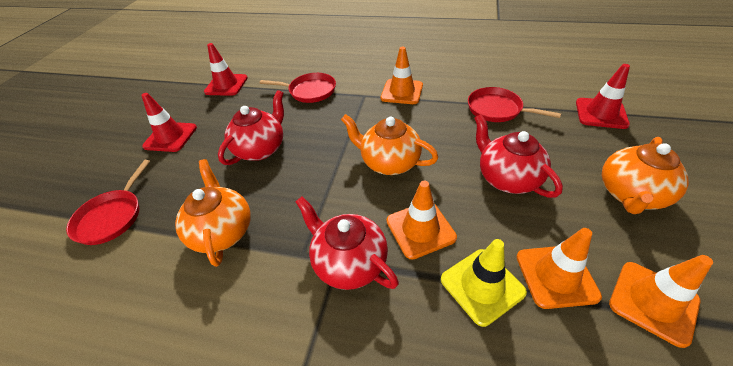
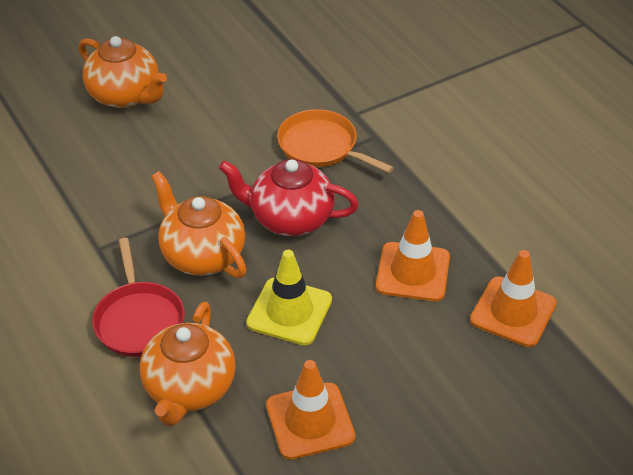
orange pan: 0 -> 1
orange traffic cone: 4 -> 3
red pan: 3 -> 1
red teapot: 3 -> 1
red traffic cone: 3 -> 0

